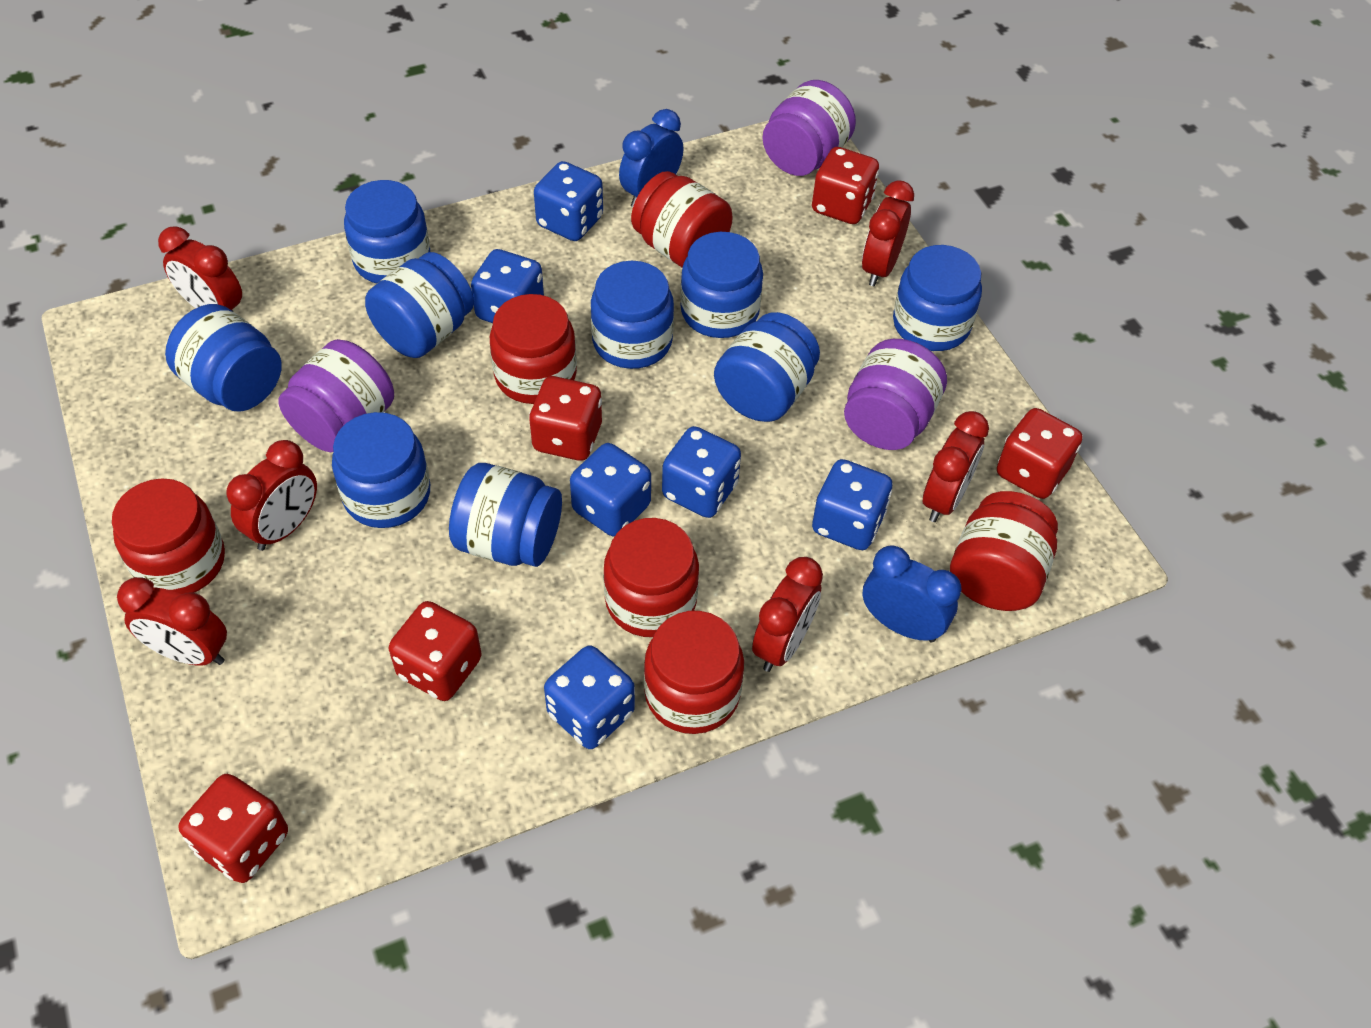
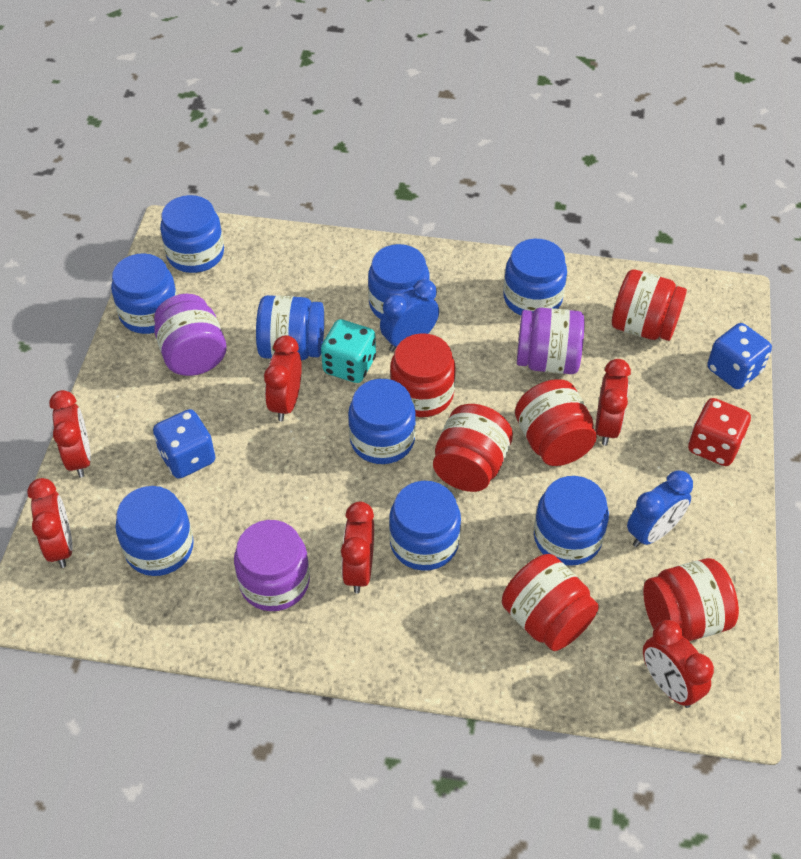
blue dice: 6 -> 2
red dice: 5 -> 1
turquoise dice: 0 -> 1

